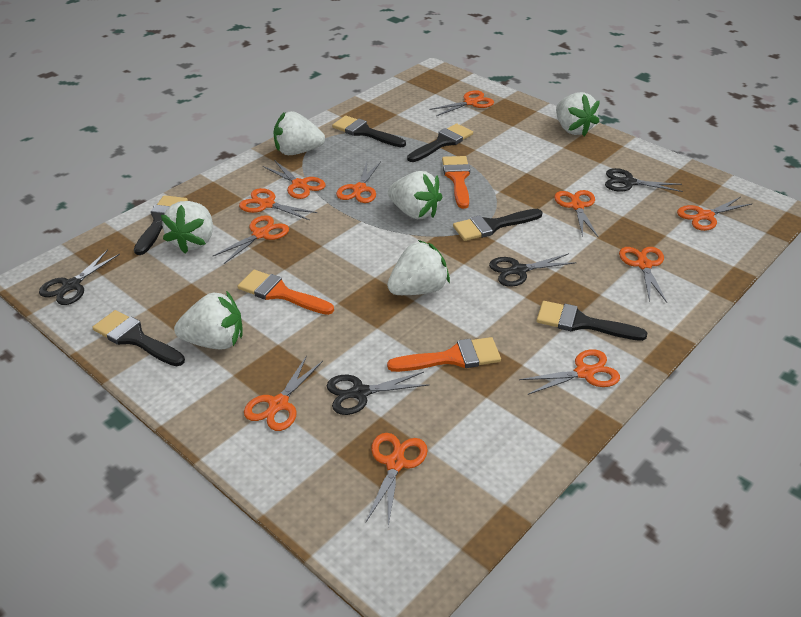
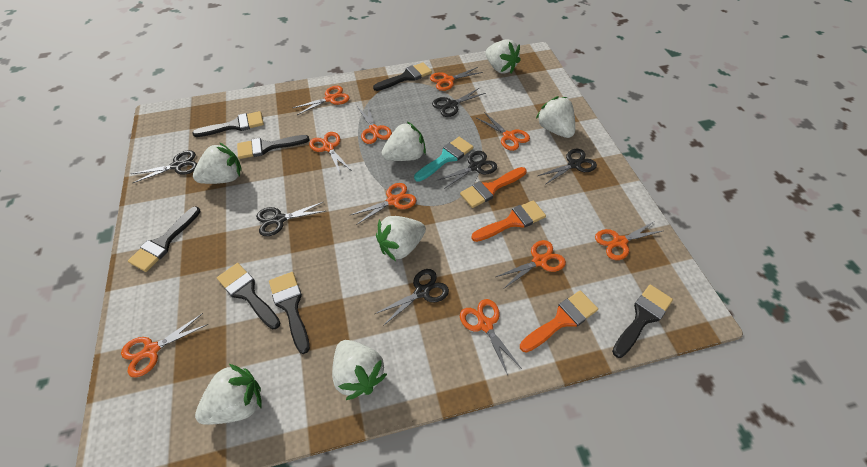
black brush: 6 -> 7
black scissors: 4 -> 6
orange scissors: 11 -> 10
turquoise brush: 0 -> 1
white strawberry: 6 -> 7

